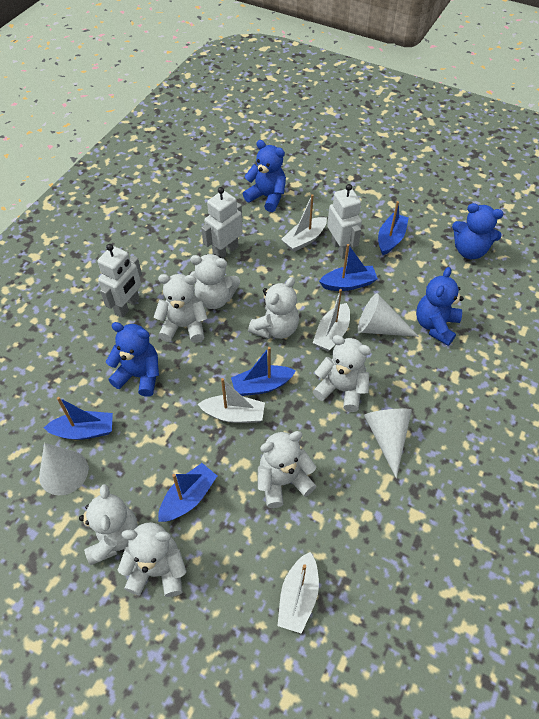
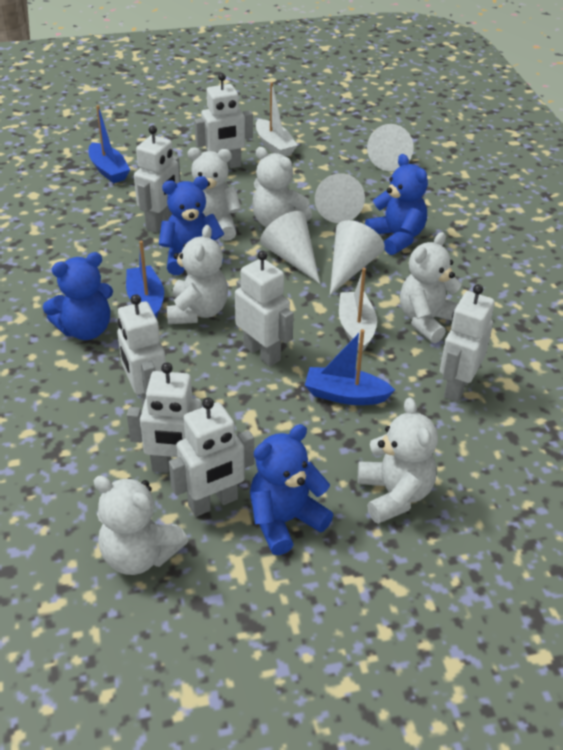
blue boat: 5 -> 3
white boat: 4 -> 2
white cone: 3 -> 4
white robot: 3 -> 7
white teddy bear: 7 -> 6

